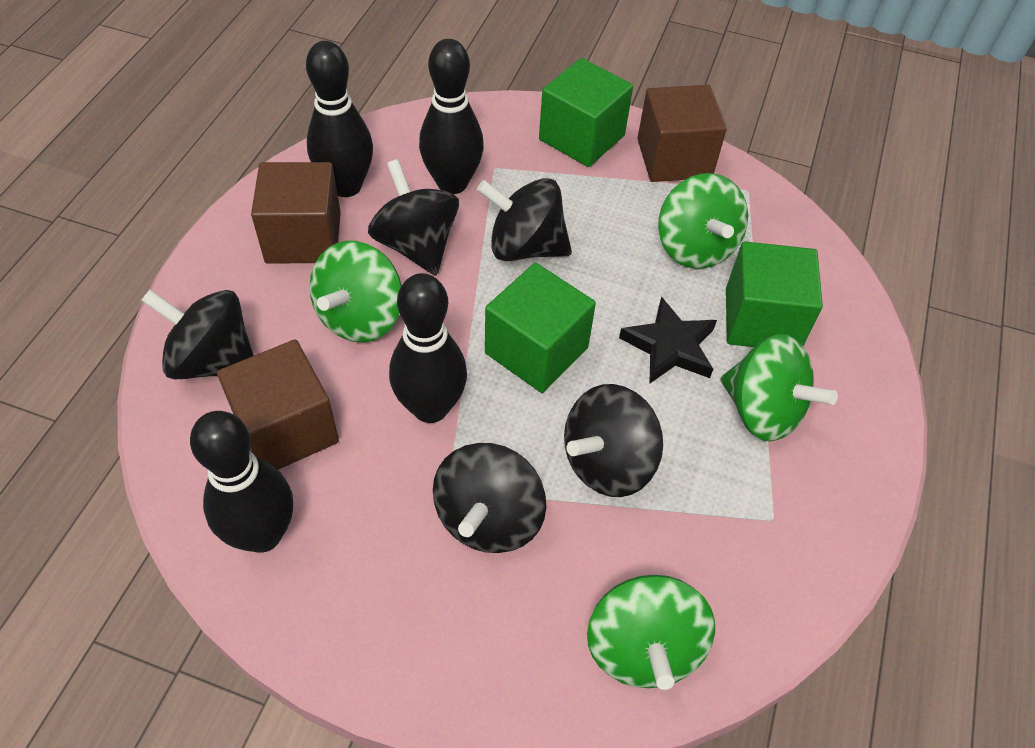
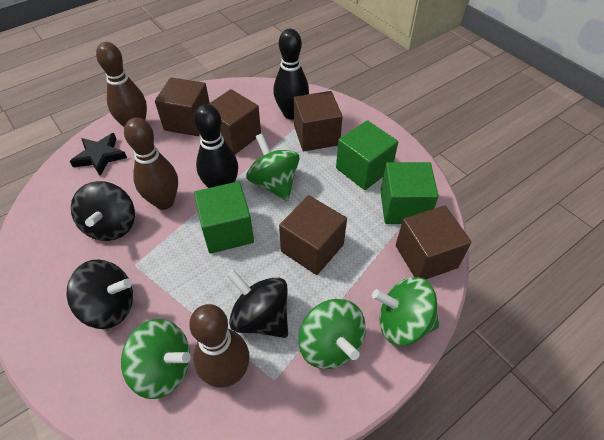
black bowling pin: 4 -> 2
black spinning top: 5 -> 3
brown bowling pin: 0 -> 3
brown cube: 3 -> 5

